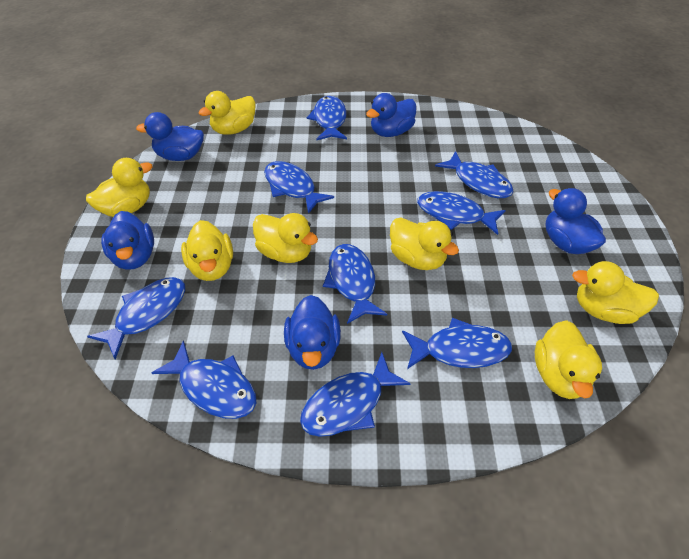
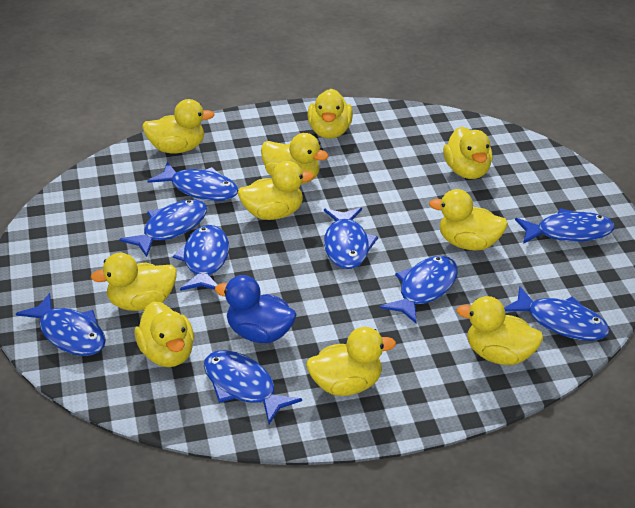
blue duck: 5 -> 1
yellow duck: 7 -> 10

